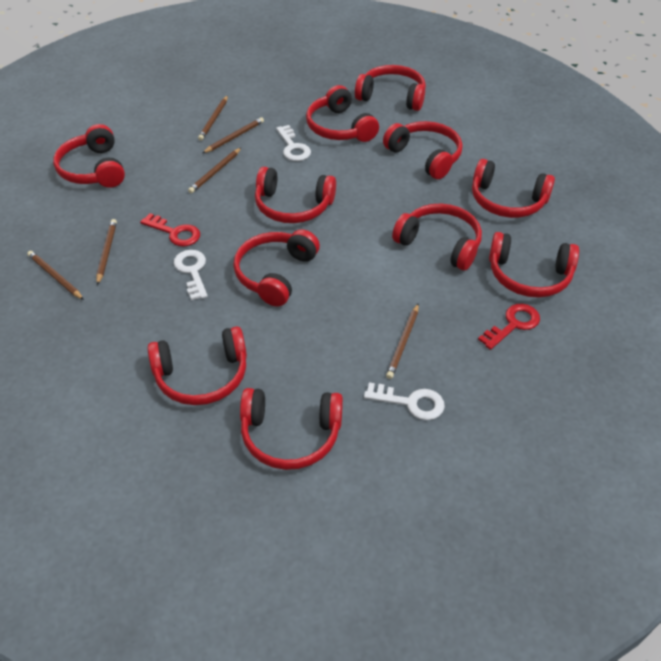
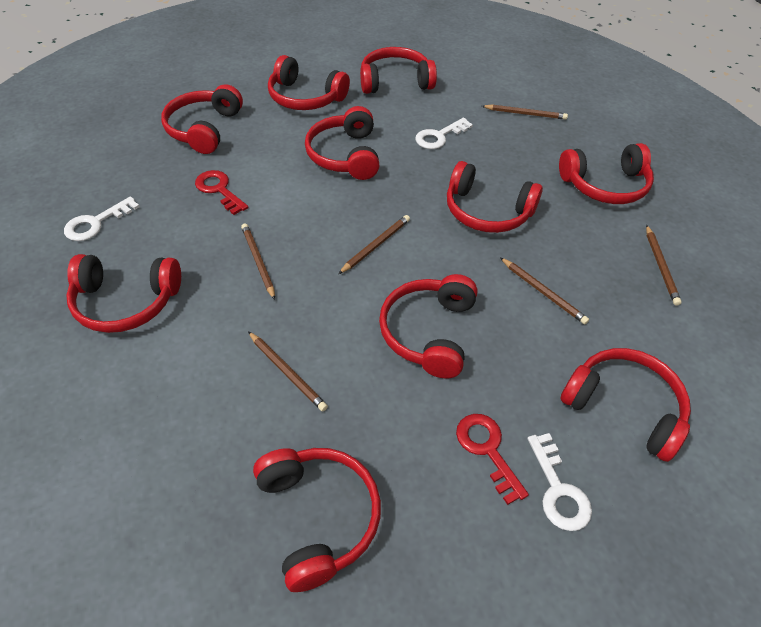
red headphones: 11 -> 10

